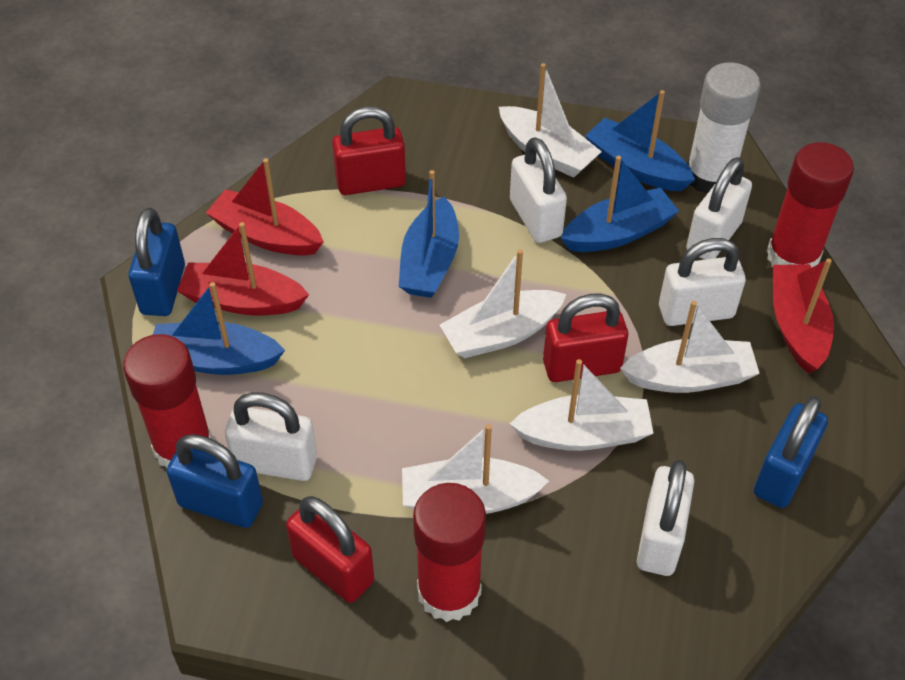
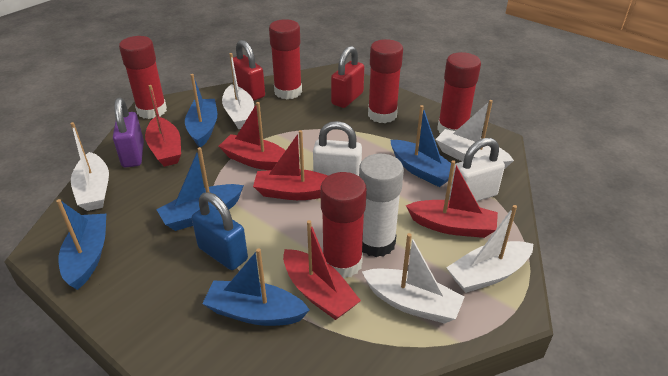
blue boat: 4 -> 5
blue padlock: 3 -> 1
purple padlock: 0 -> 1
red boat: 3 -> 5
red glue stick: 3 -> 5
red padlock: 3 -> 2
white padlock: 5 -> 2

